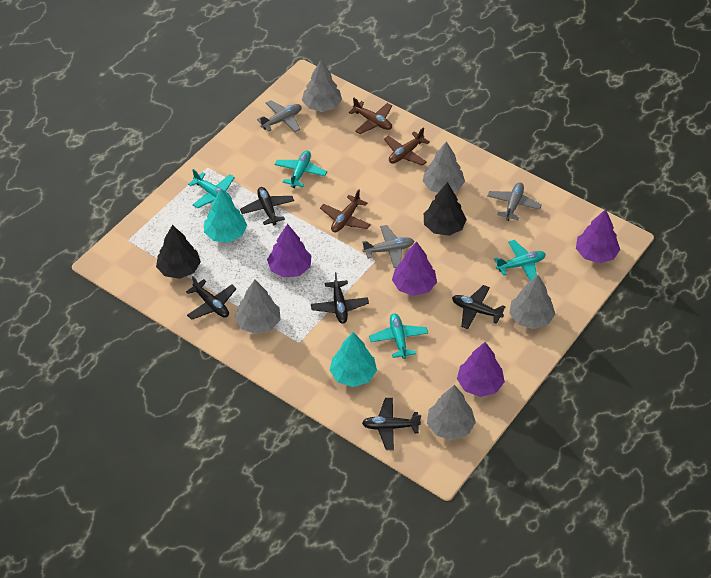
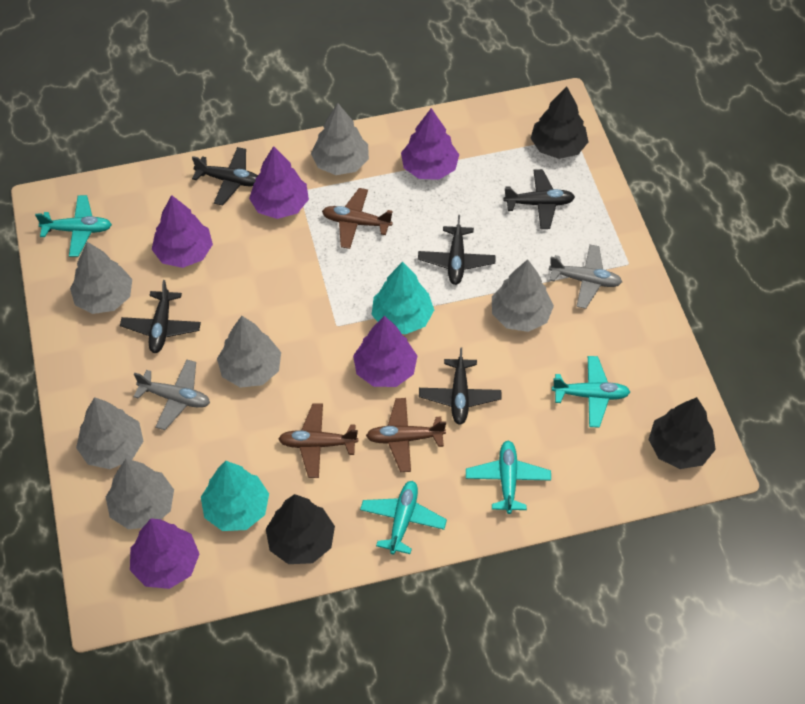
black tree: 2 -> 3
grey plane: 3 -> 2
grey tree: 5 -> 6
purple tree: 4 -> 5

